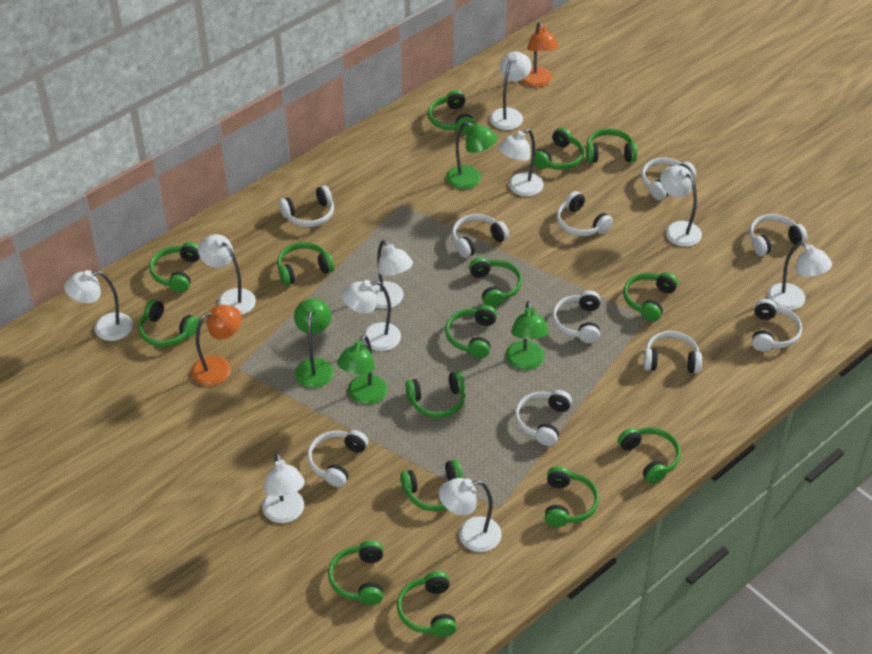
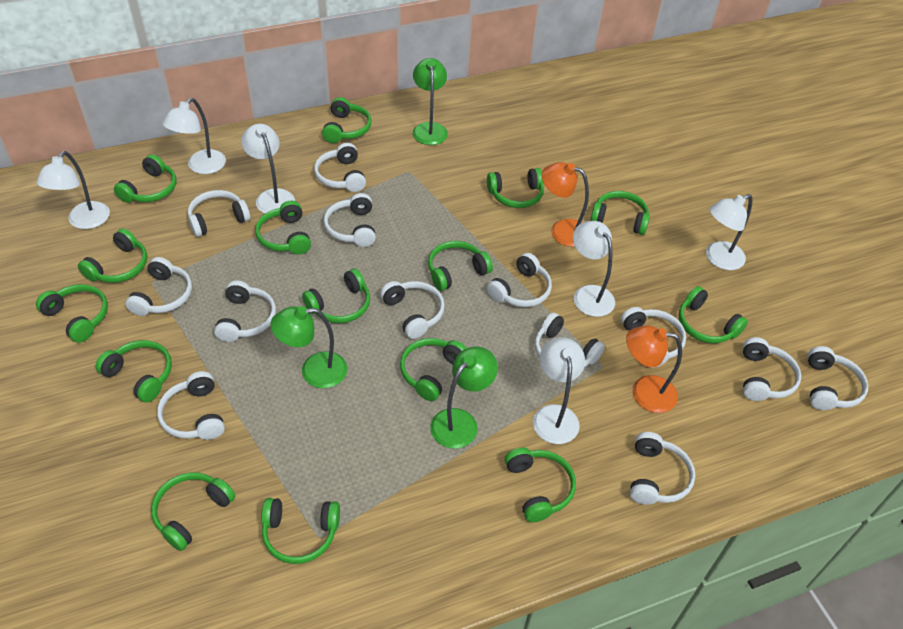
green lamp: 4 -> 3
white headphones: 10 -> 13
white lamp: 10 -> 6

